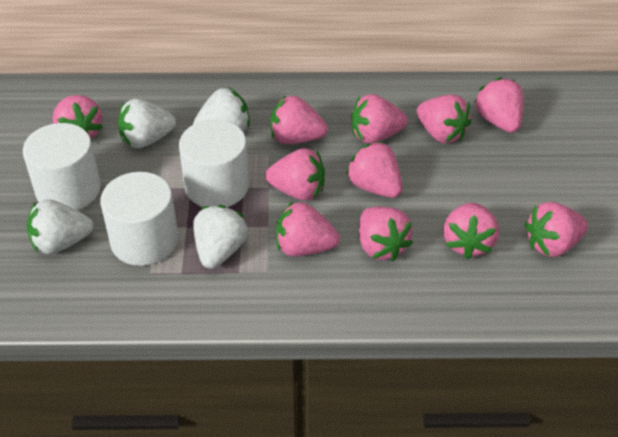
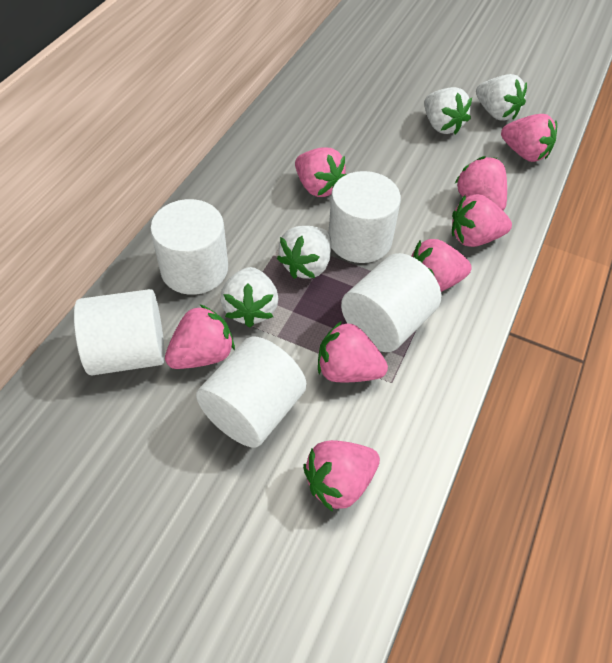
pink strawberry: 11 -> 8
white cylinder: 3 -> 5

